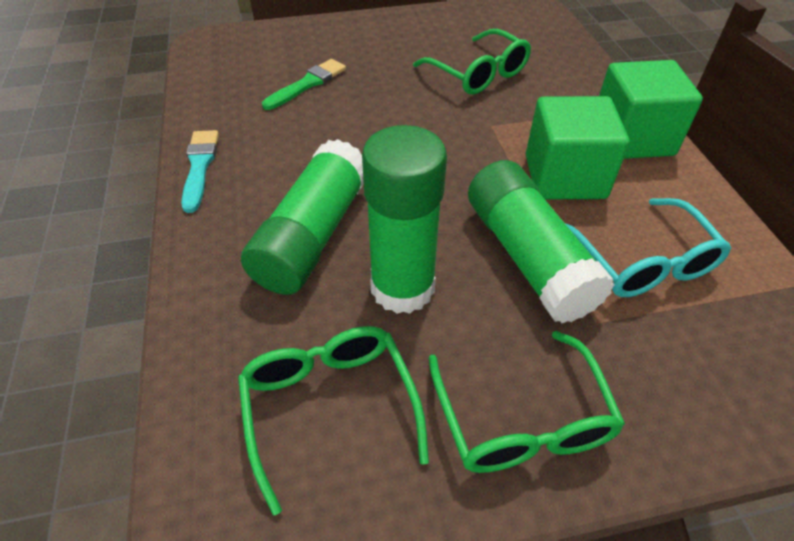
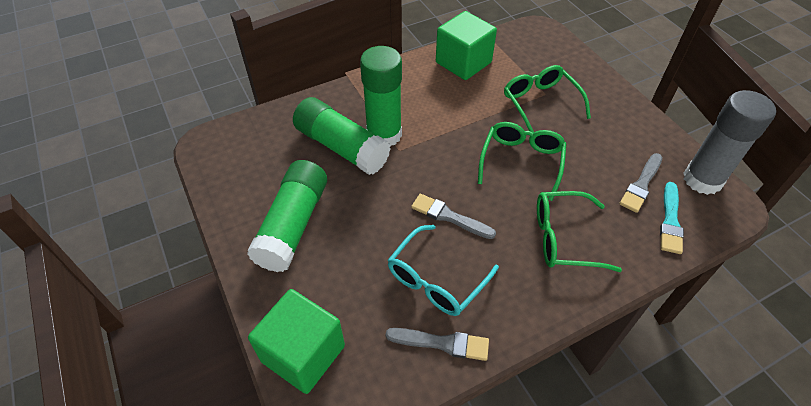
green brush: 1 -> 0
grey brush: 0 -> 3
grey glue stick: 0 -> 1

